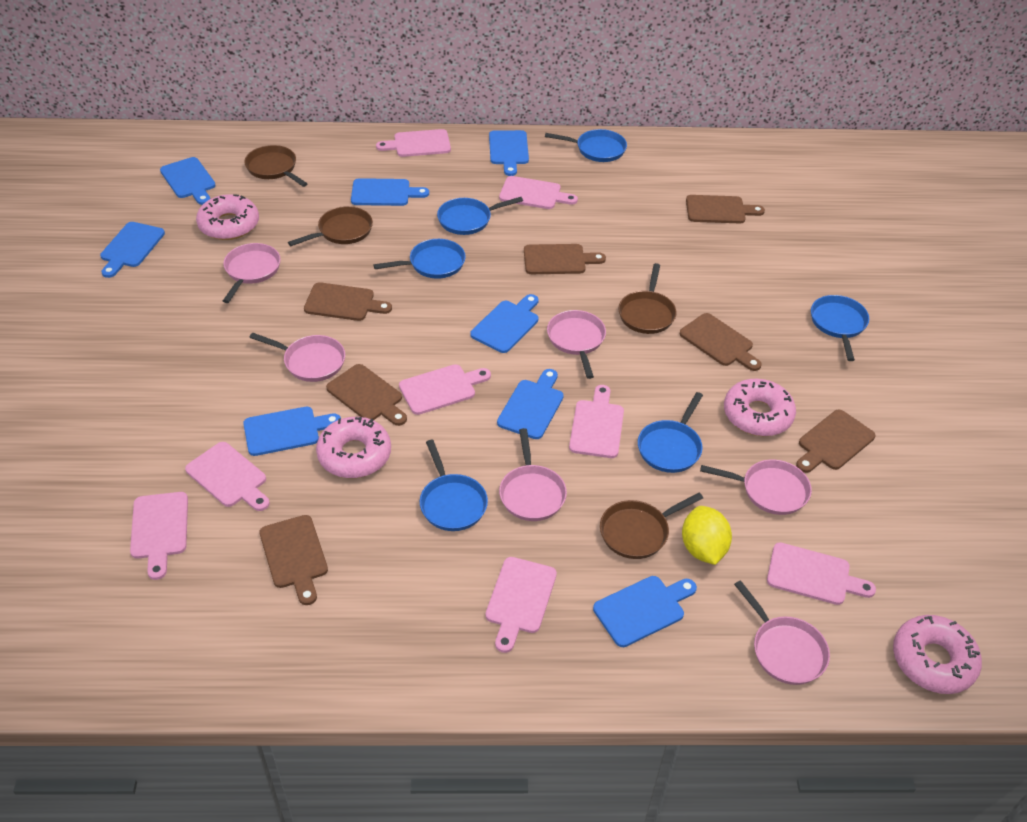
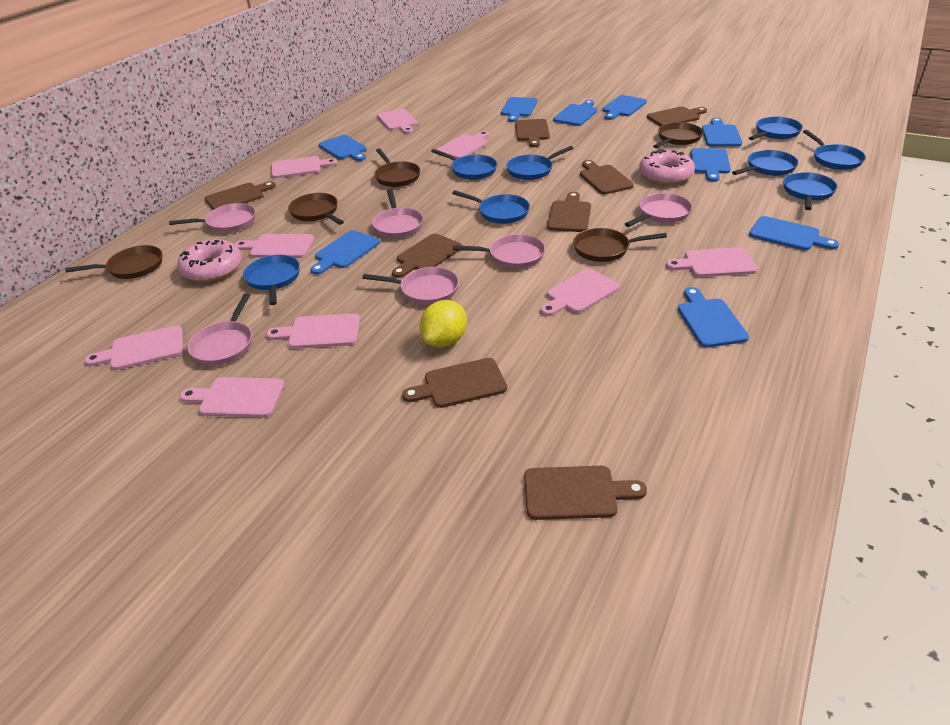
blue cutting board: 8 -> 9
blue pan: 6 -> 8
brown cutting board: 7 -> 8
brown pan: 4 -> 5
pink cutting board: 8 -> 9
pink donut: 4 -> 2

